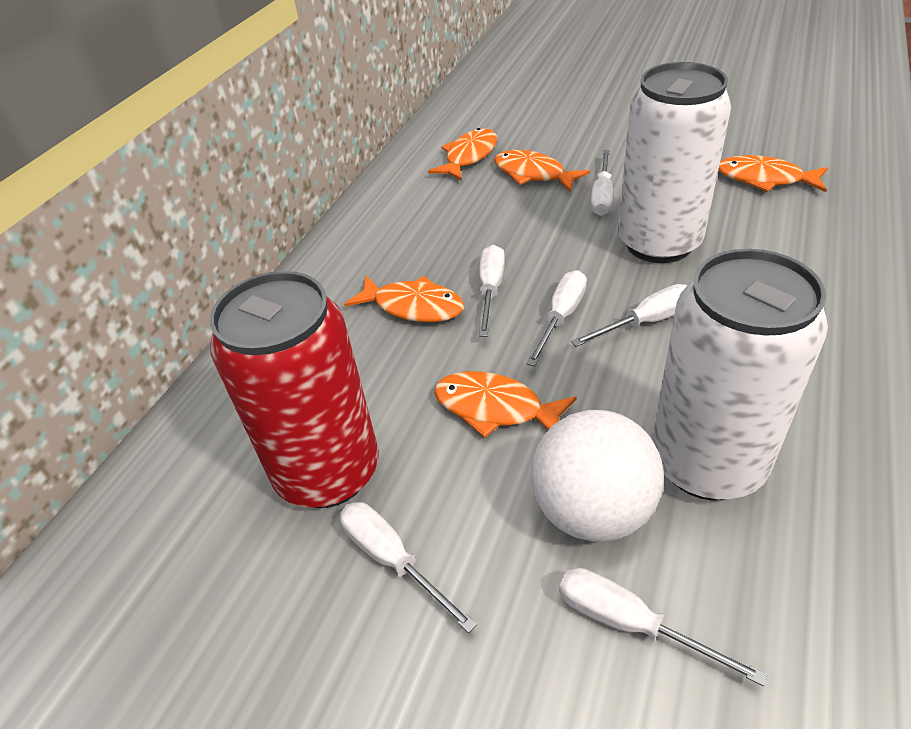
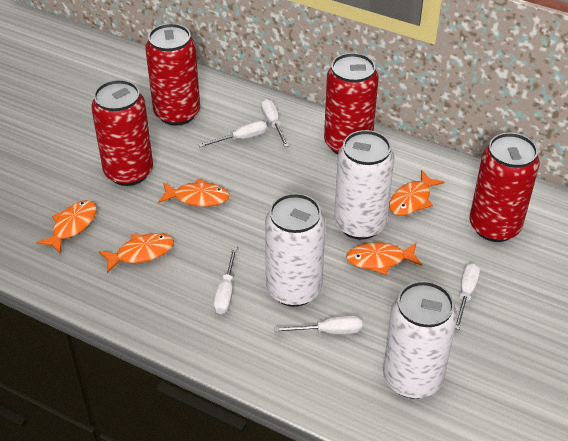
red can: 1 -> 4
white ball: 1 -> 0
white can: 2 -> 3
white screwdriver: 6 -> 5

